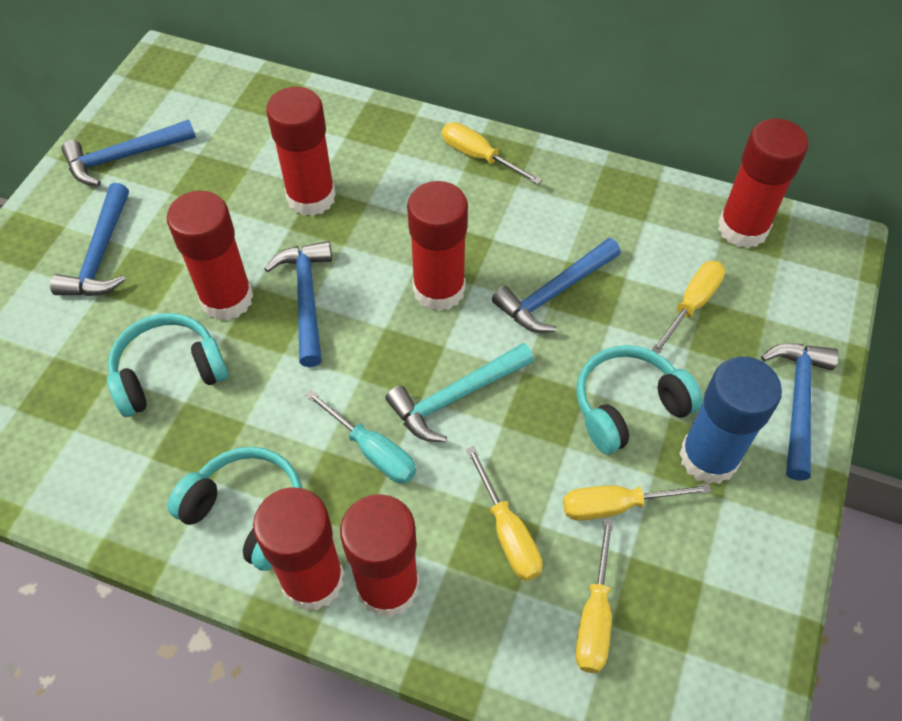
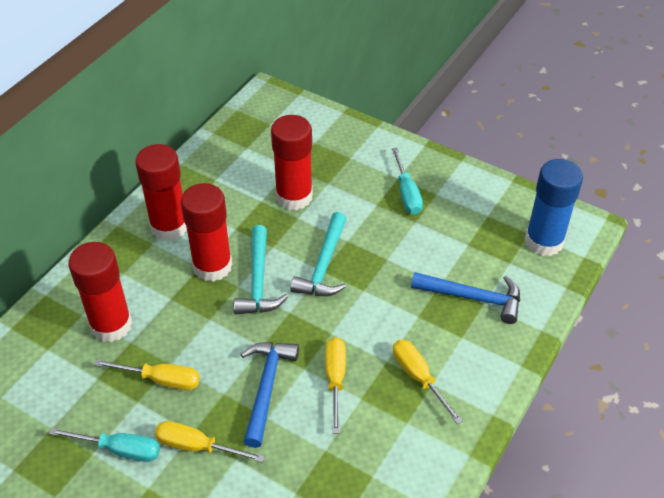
blue hammer: 5 -> 2
red glue stick: 6 -> 4
turquoise hammer: 1 -> 2
turquoise headphones: 3 -> 0
turquoise screwdriver: 1 -> 2
yellow screwdriver: 5 -> 4

